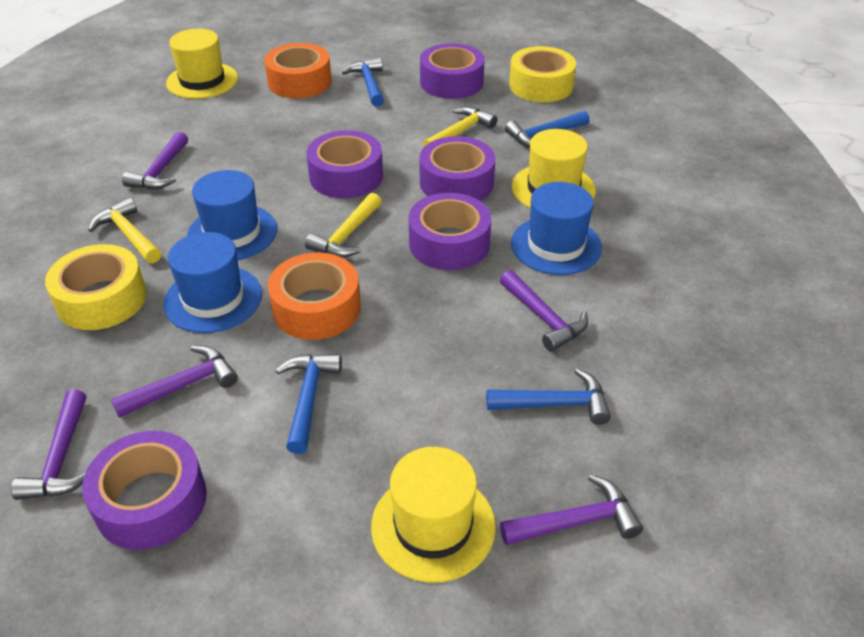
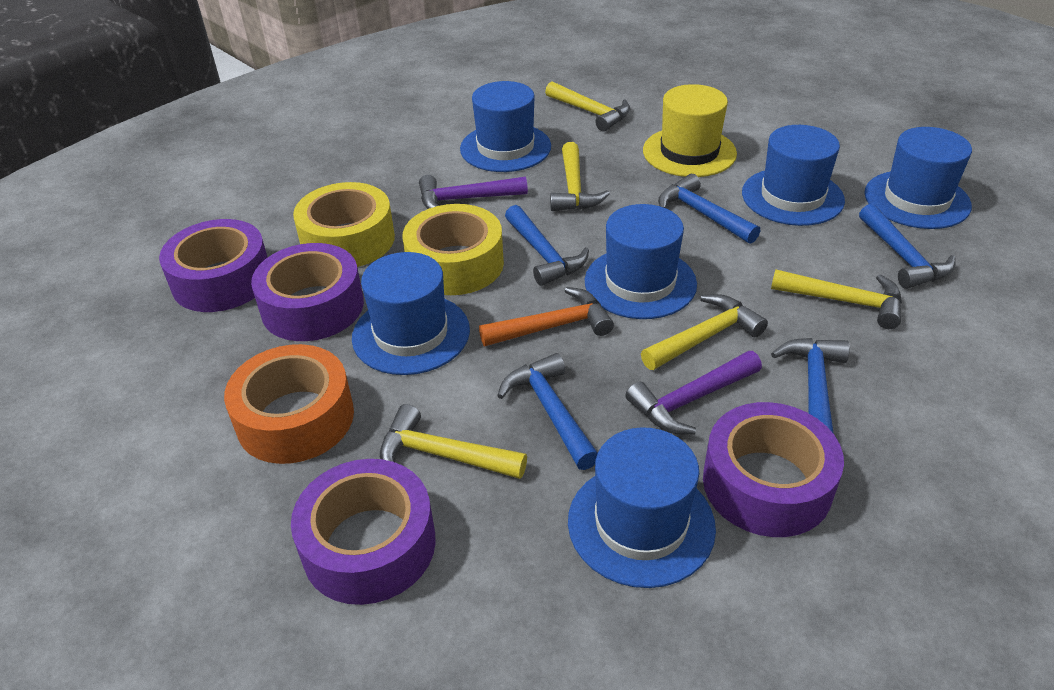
blue hammer: 4 -> 5
blue hat: 3 -> 6
orange hammer: 0 -> 1
orange tape: 2 -> 1
purple hammer: 5 -> 2
purple tape: 5 -> 4
yellow hammer: 3 -> 5
yellow hat: 3 -> 1

